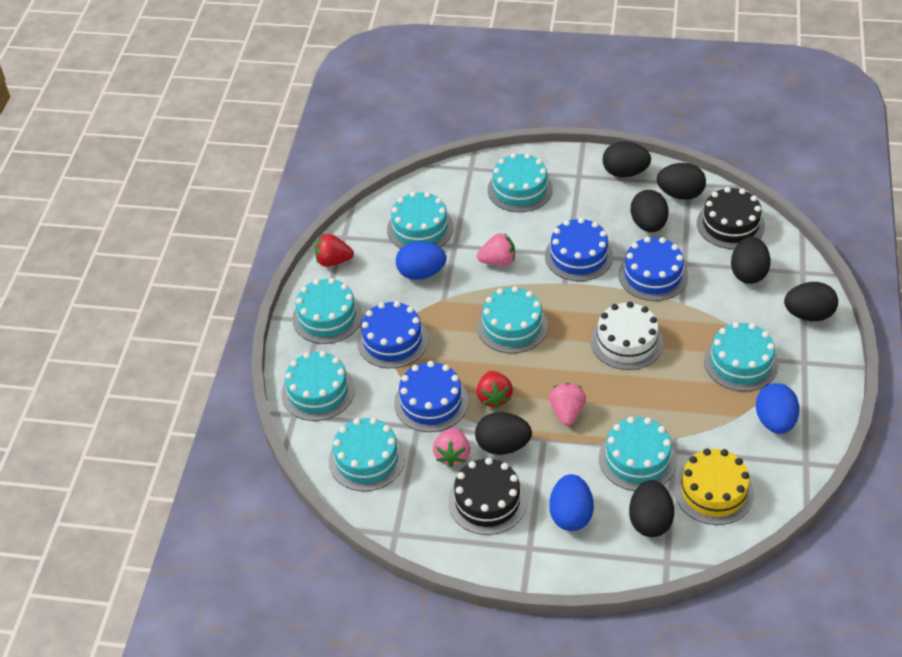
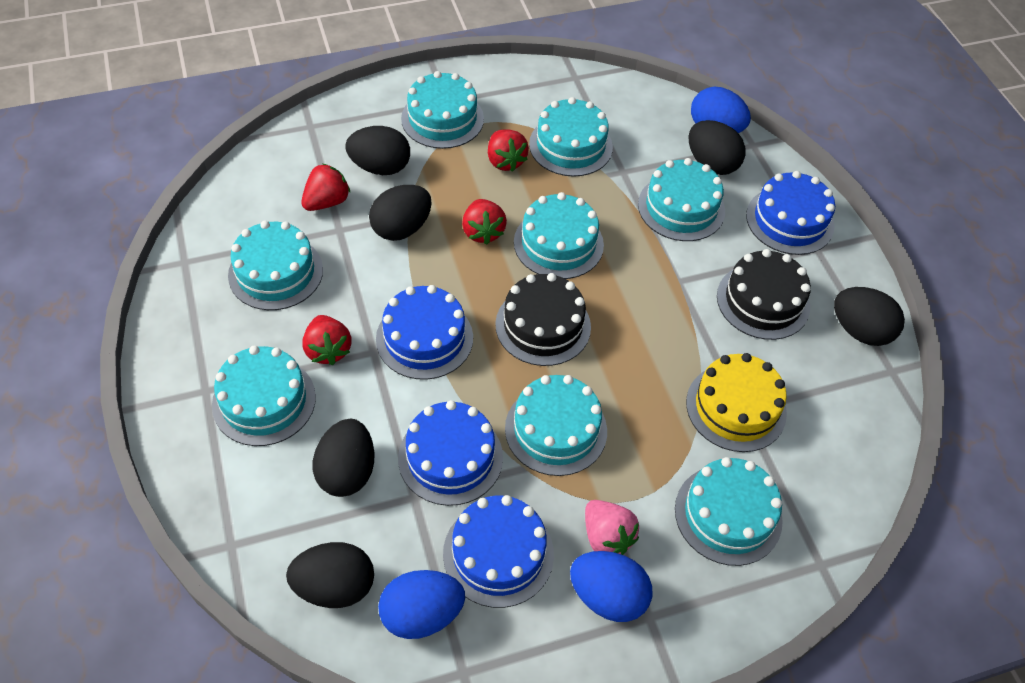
black egg: 7 -> 6
pink strawberry: 3 -> 1
red strawberry: 2 -> 4
white cake: 1 -> 0

